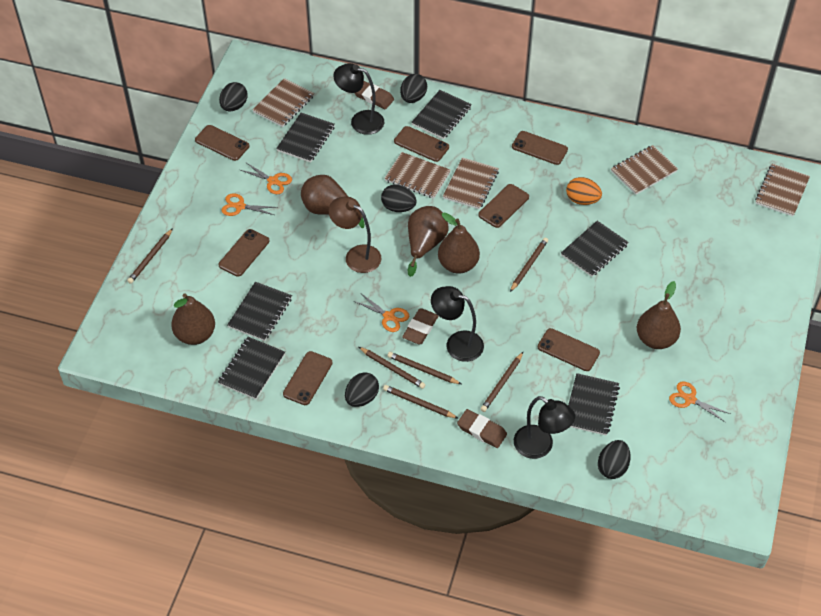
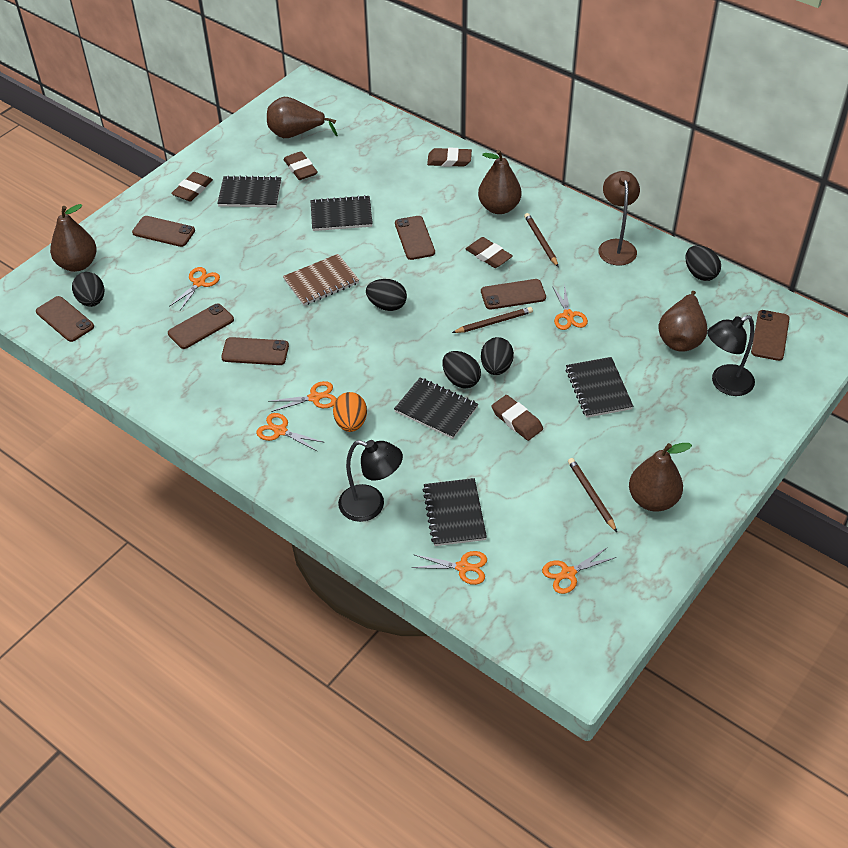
black lamp: 3 -> 2
black notebook: 6 -> 5
brown eraser: 3 -> 5
brown notebook: 5 -> 1
brown pencil: 6 -> 3
orange scissors: 4 -> 6

